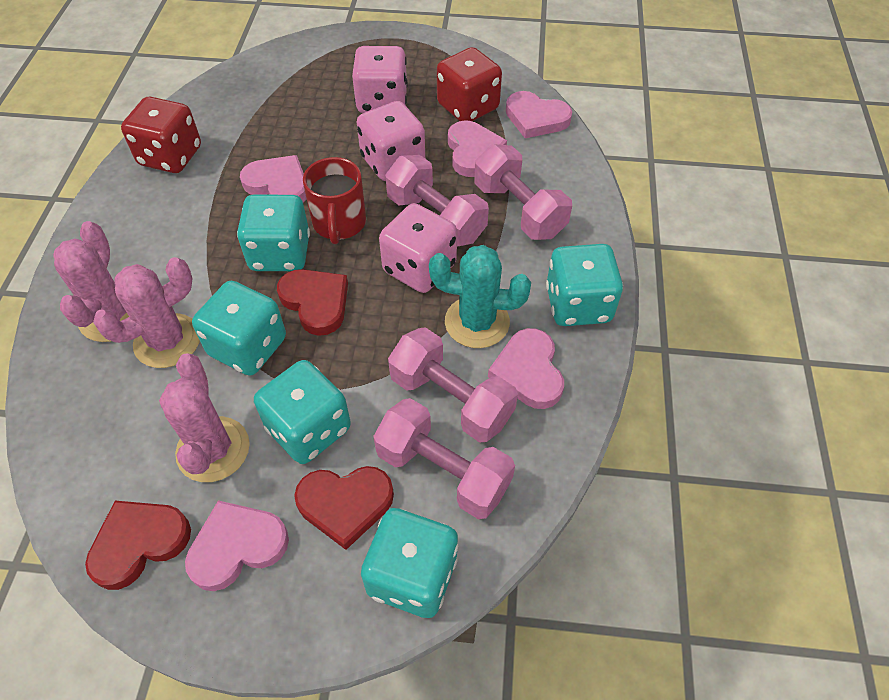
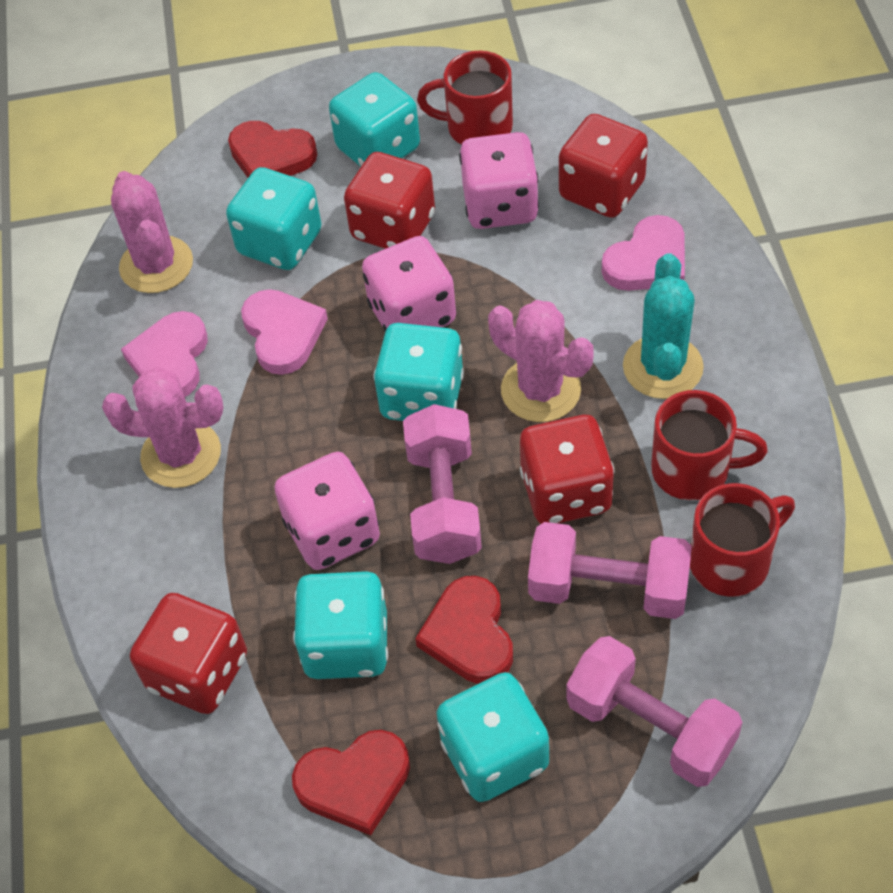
pink dumbbell: 4 -> 3
pink heart: 5 -> 3
red dice: 2 -> 4
red mug: 1 -> 3

